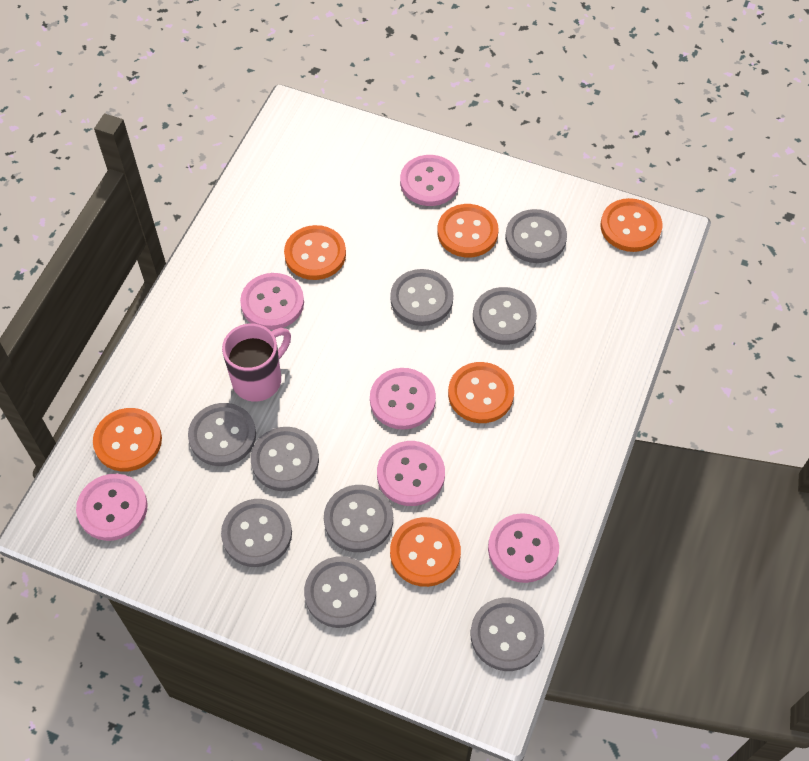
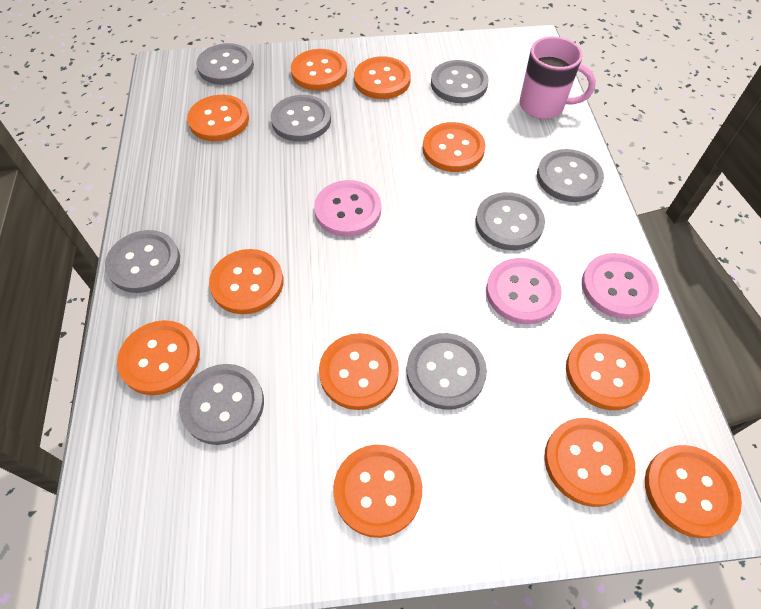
grey button: 9 -> 8
orange button: 6 -> 11
pink button: 6 -> 3

